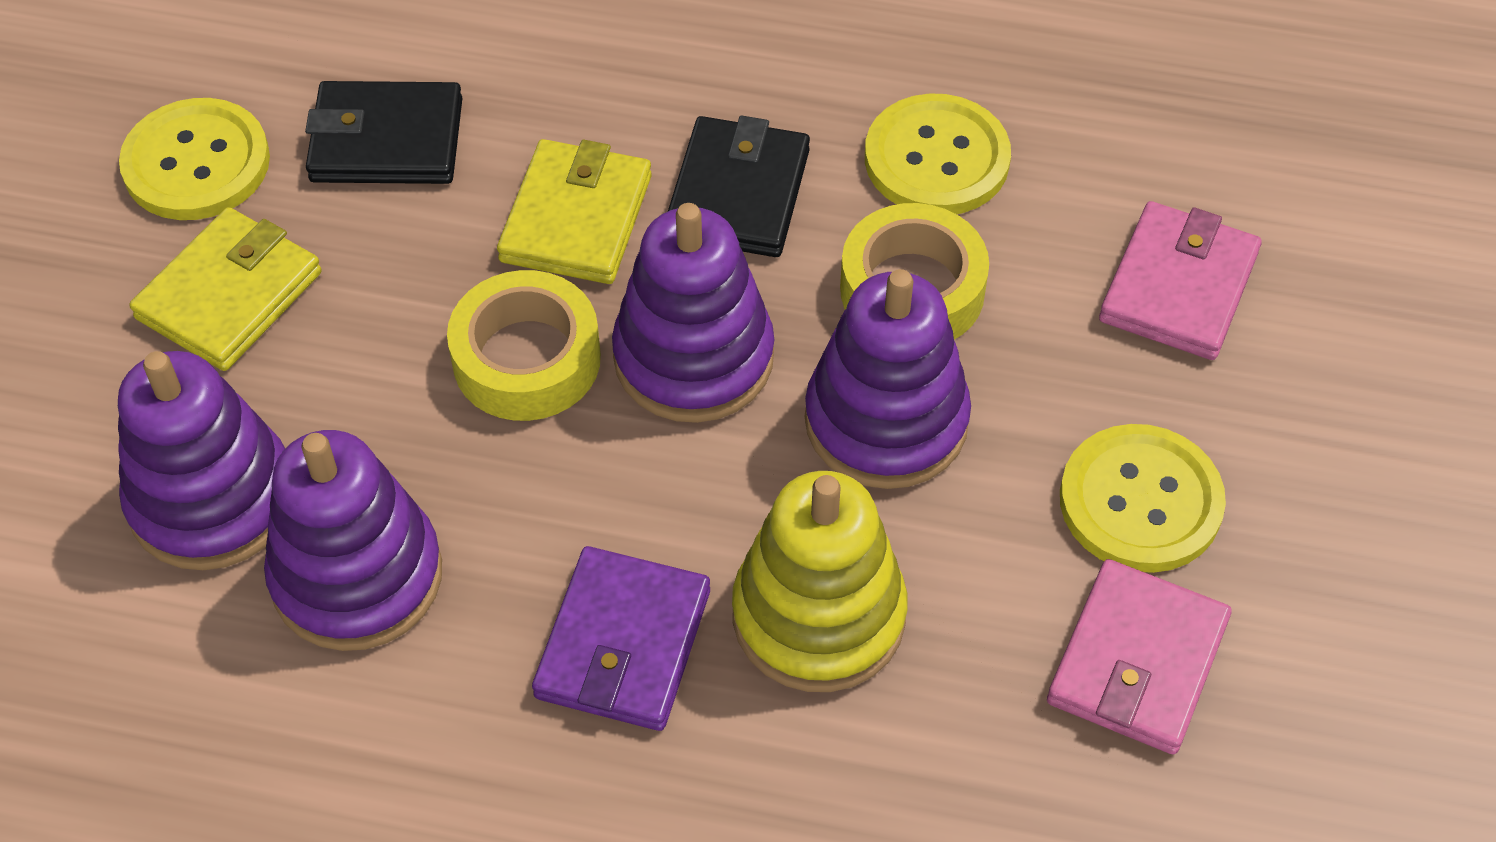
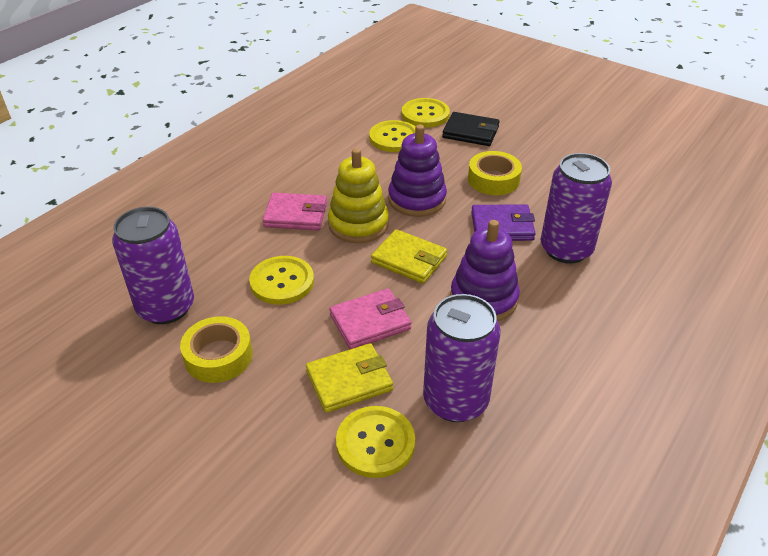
black wallet: 2 -> 1
purple can: 0 -> 3
purple stacking toy: 4 -> 2
yellow button: 3 -> 4

